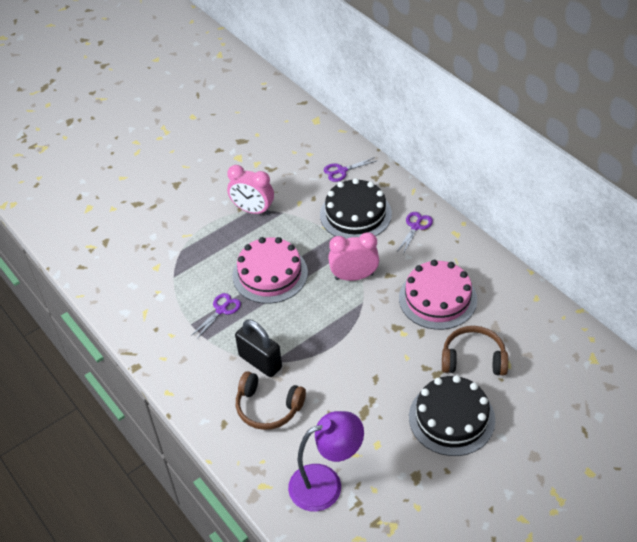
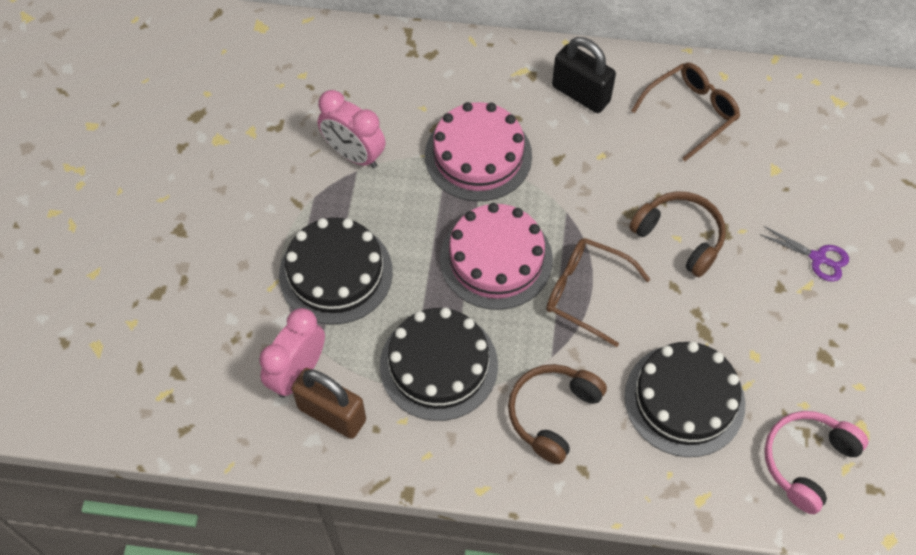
black cake: 2 -> 3
brown glasses: 0 -> 2
brown padlock: 0 -> 1
pink headphones: 0 -> 1
purple lamp: 1 -> 0
purple scissors: 3 -> 1

